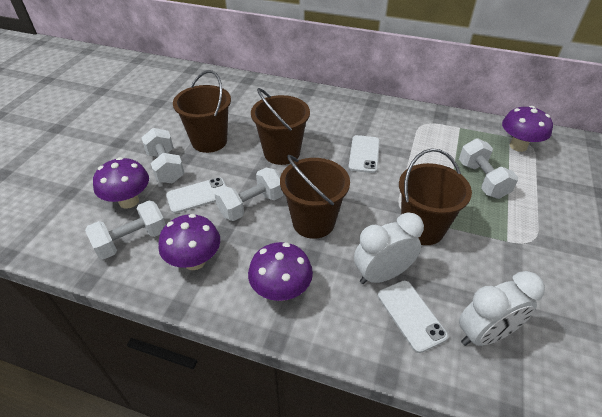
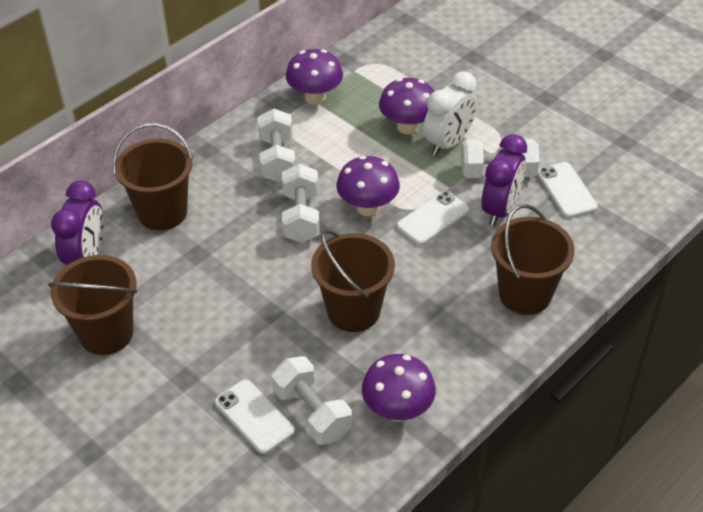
purple clock: 0 -> 2
white clock: 2 -> 1

